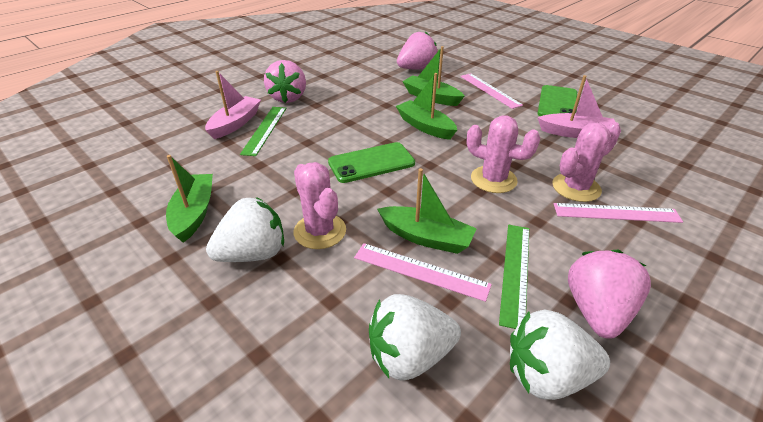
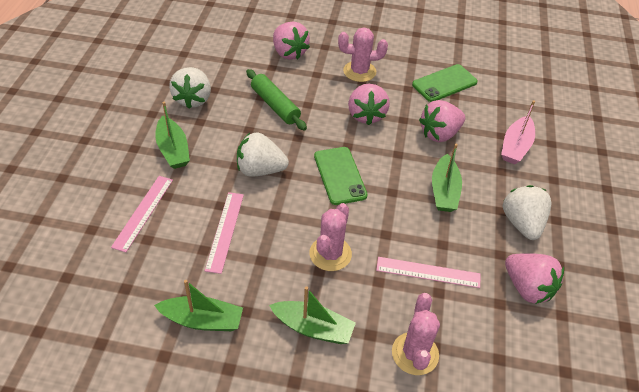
green rolling pin: 0 -> 1
green ruler: 2 -> 0
pink boat: 2 -> 1
pink strawberry: 3 -> 4

